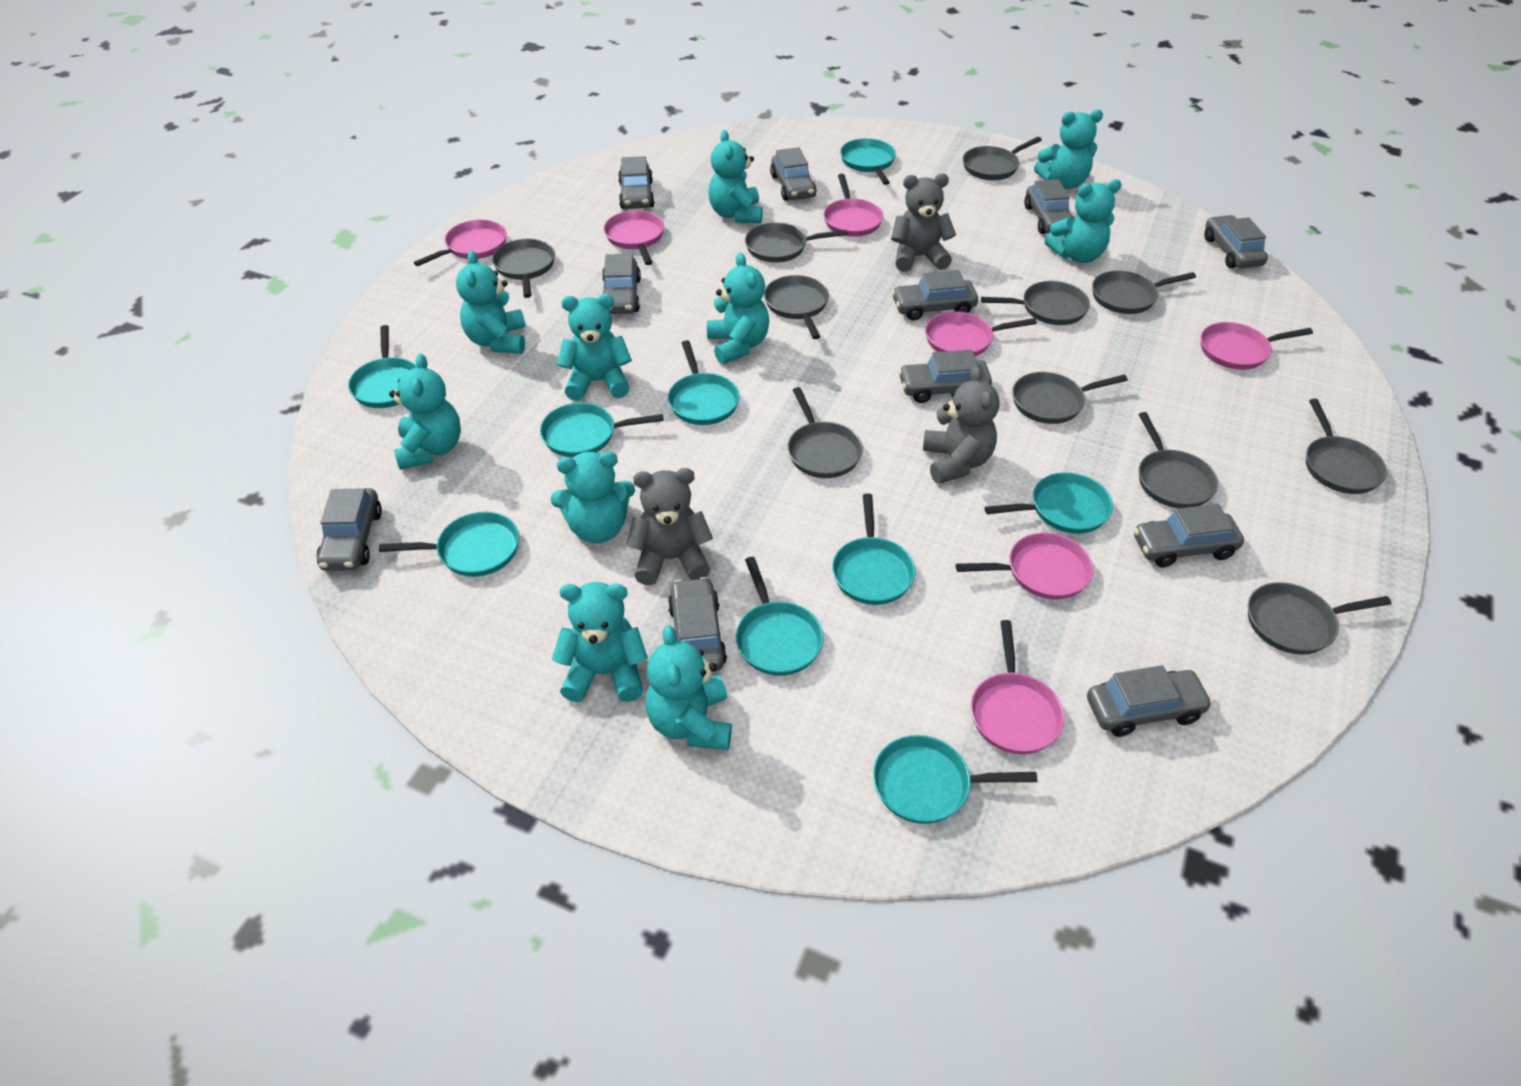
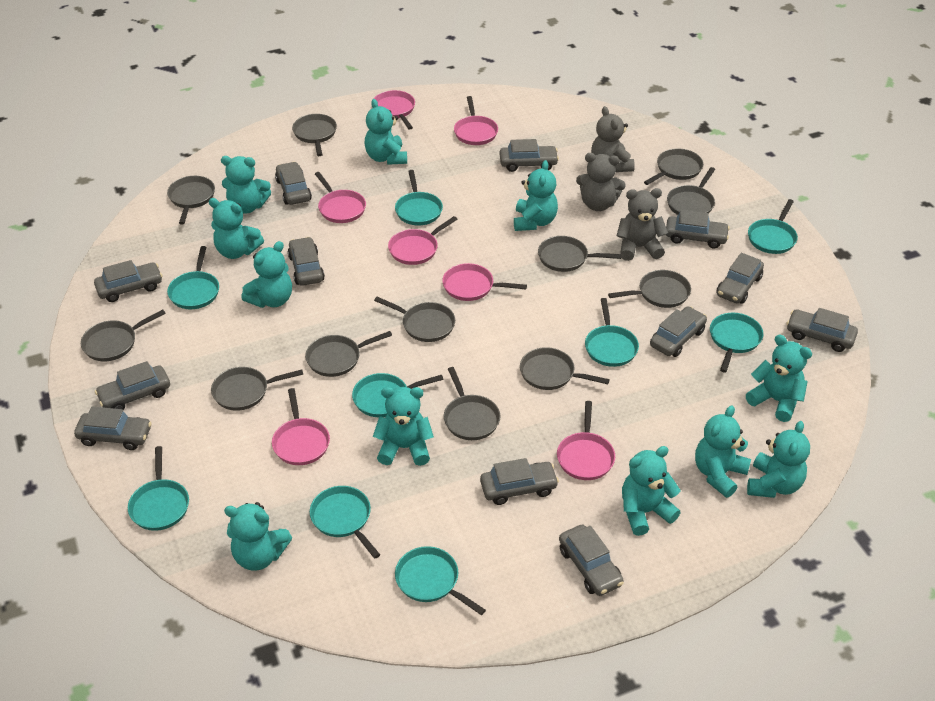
grey car: 11 -> 12
grey pan: 11 -> 12
turquoise teddy bear: 10 -> 11

